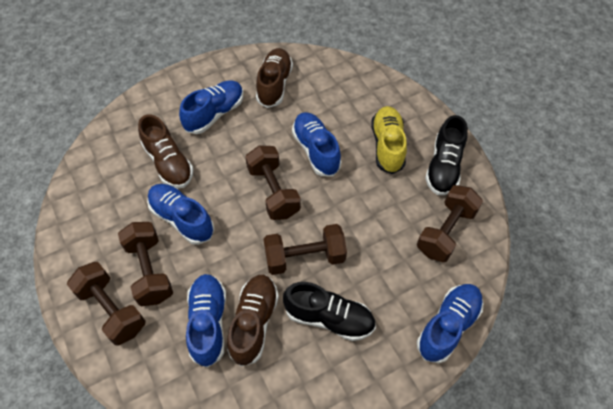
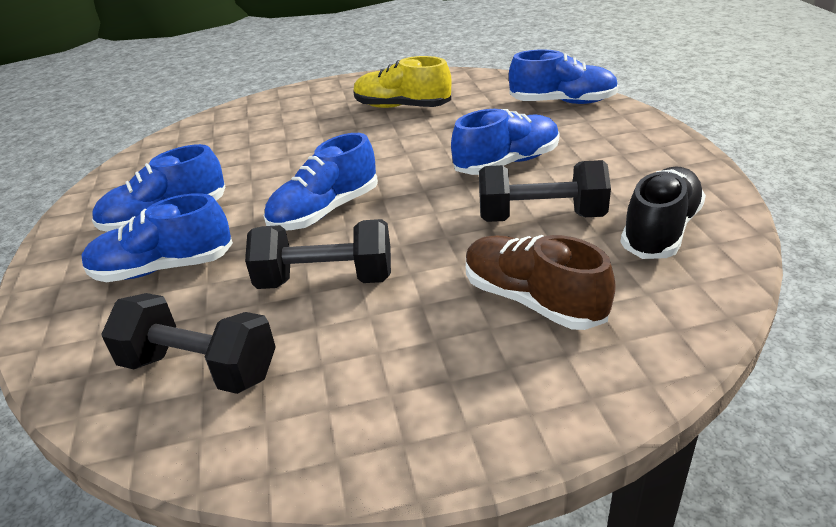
black dumbbell: 0 -> 3
black shoe: 2 -> 1
brown dumbbell: 5 -> 0
brown shoe: 3 -> 1

